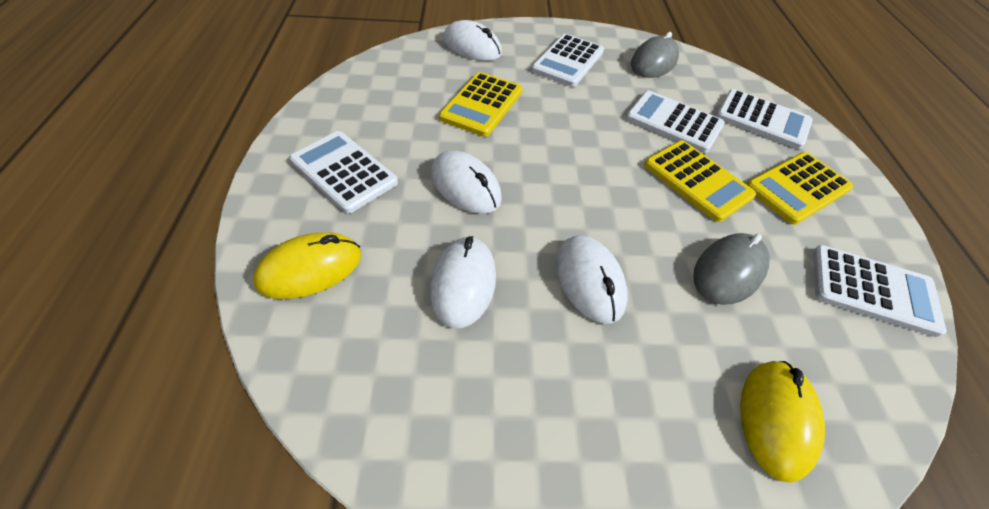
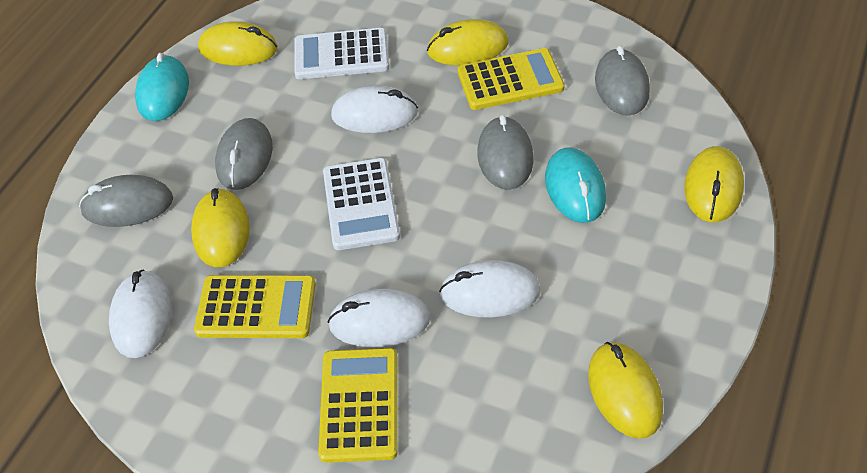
grey mouse: 2 -> 4
turquoise mouse: 0 -> 2
white calculator: 5 -> 2
yellow mouse: 2 -> 5

